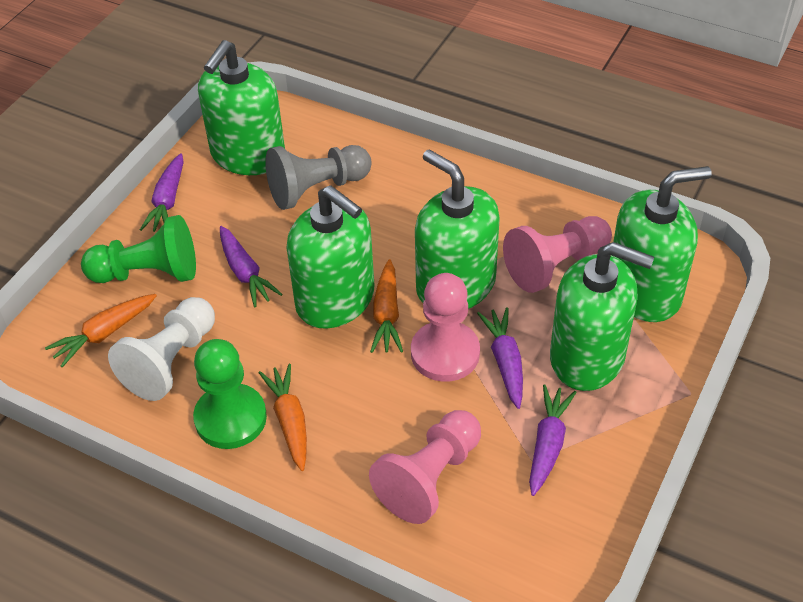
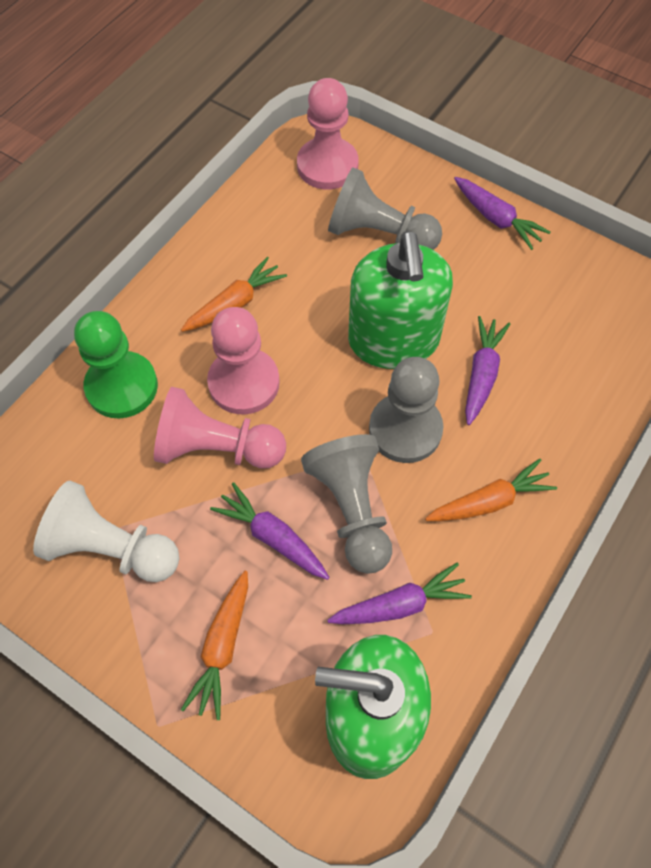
green pawn: 2 -> 1
green soap dispenser: 5 -> 2
grey pawn: 1 -> 3

